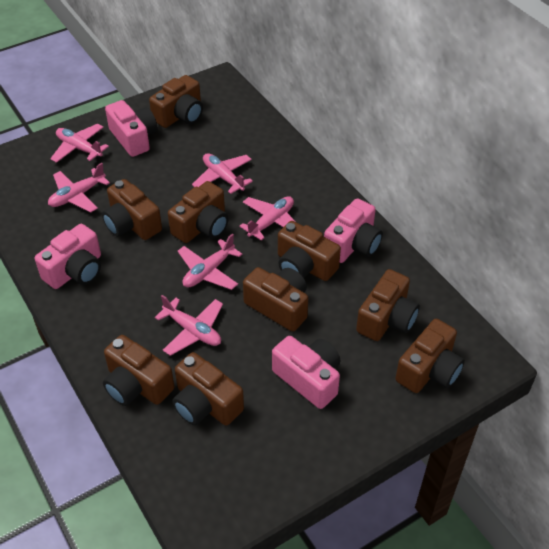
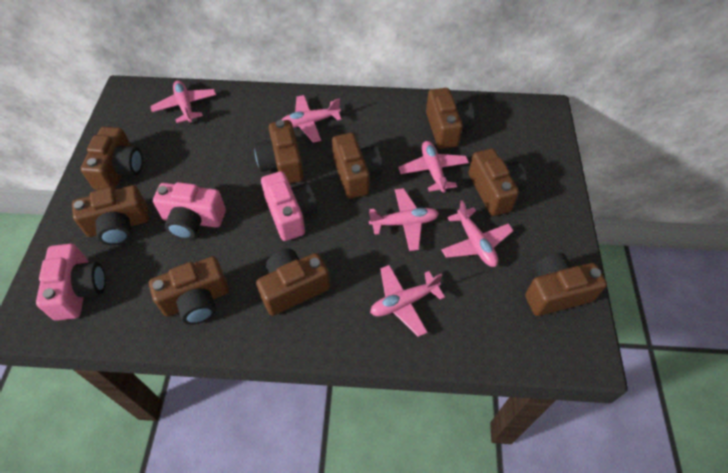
pink camera: 4 -> 3

